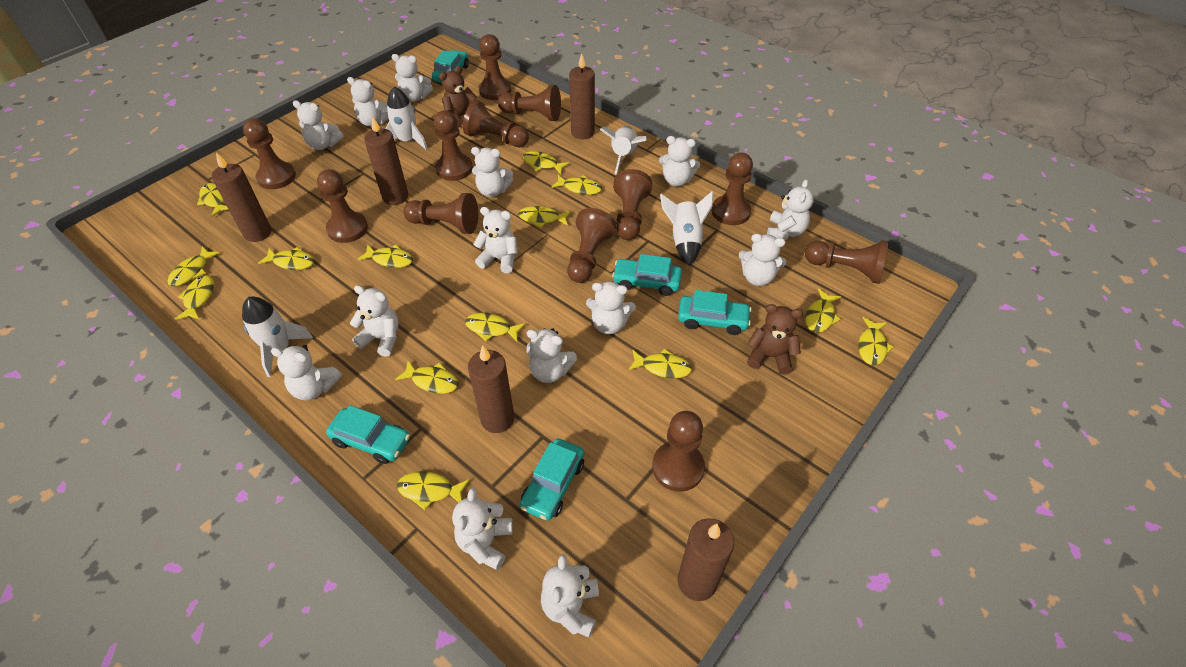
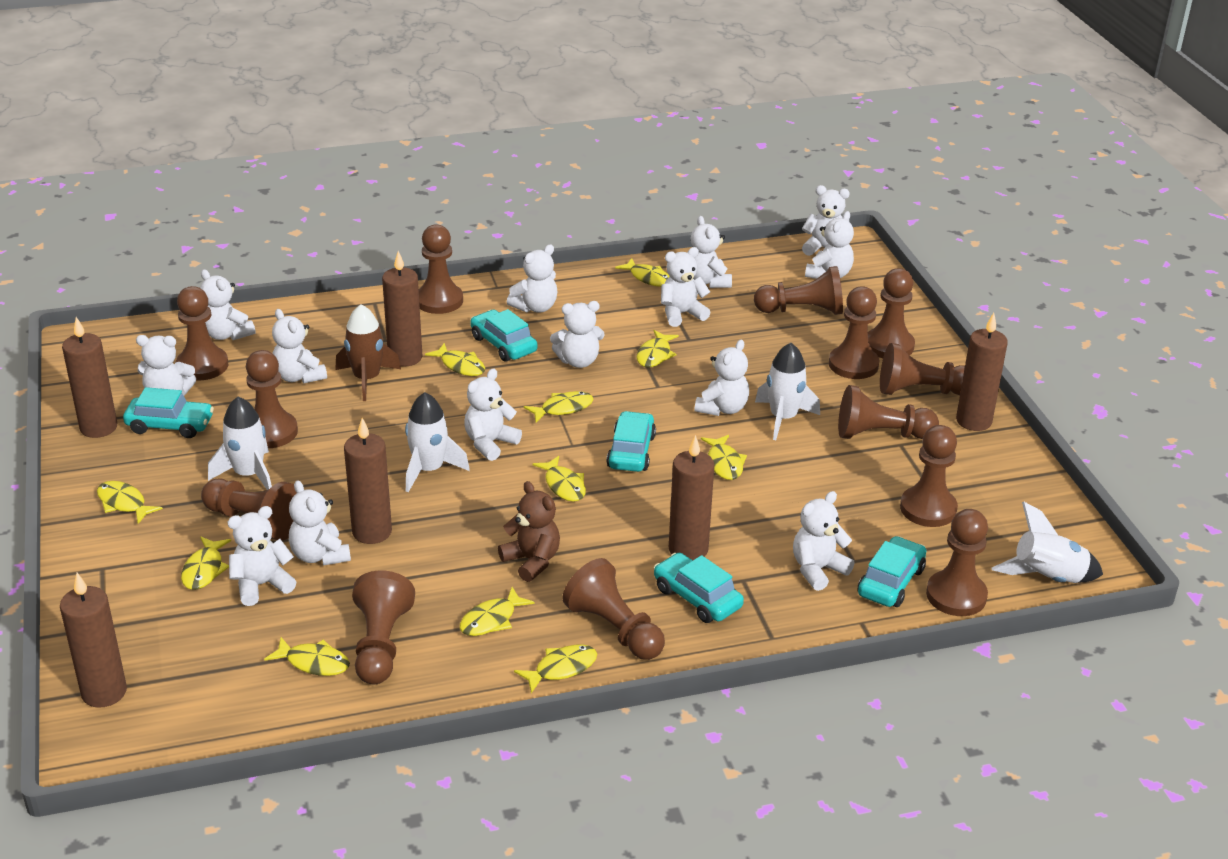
brown candle: 5 -> 6
brown pawn: 12 -> 13
brown rocket: 0 -> 1
brown teddy bear: 2 -> 1
yellow fish: 14 -> 11

